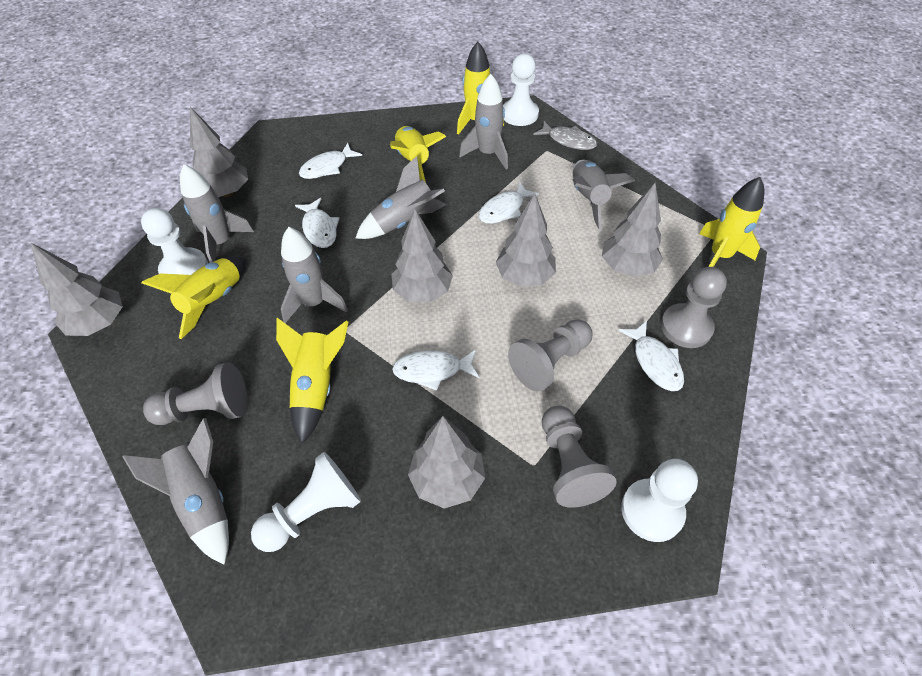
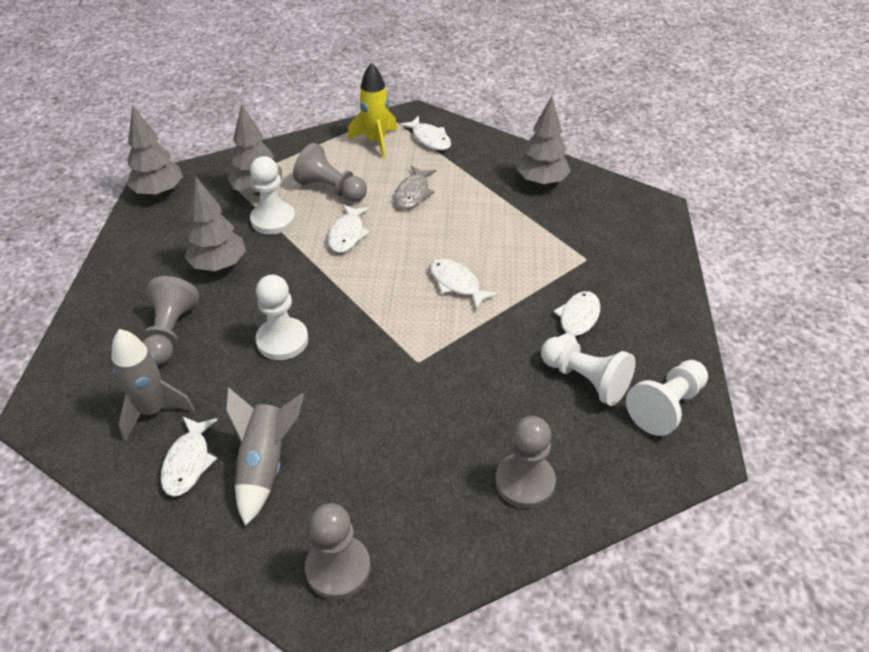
grey rocket: 6 -> 2
grey tree: 6 -> 4
yellow rocket: 5 -> 1

